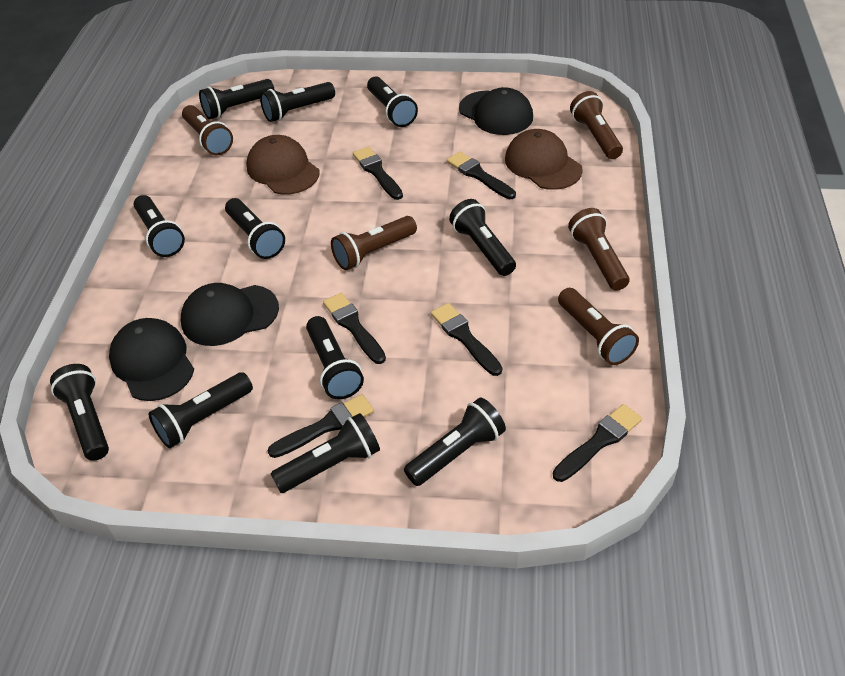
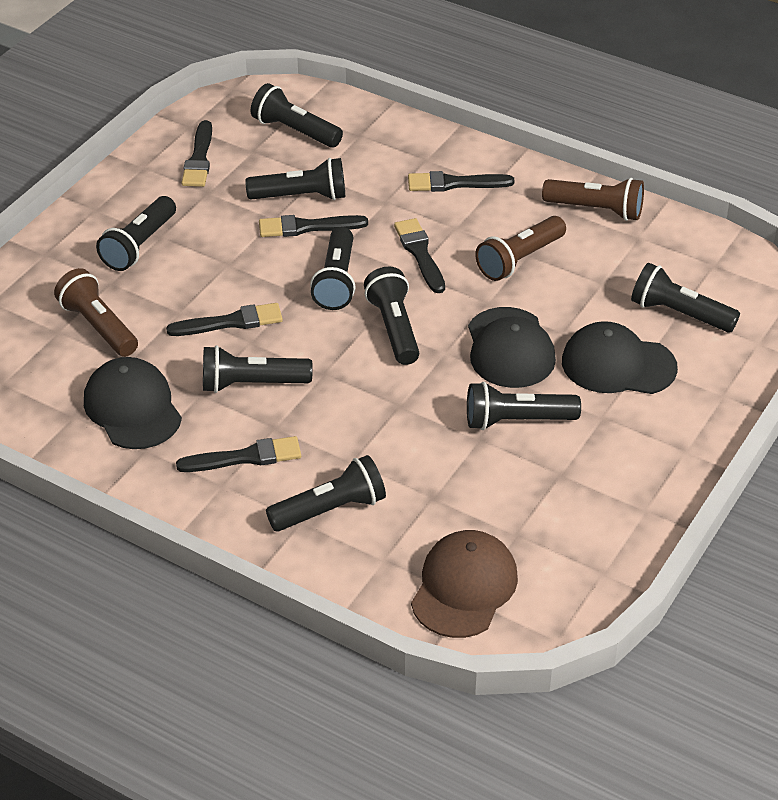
black flashlight: 11 -> 9
brown cap: 2 -> 1
brown flashlight: 5 -> 3

